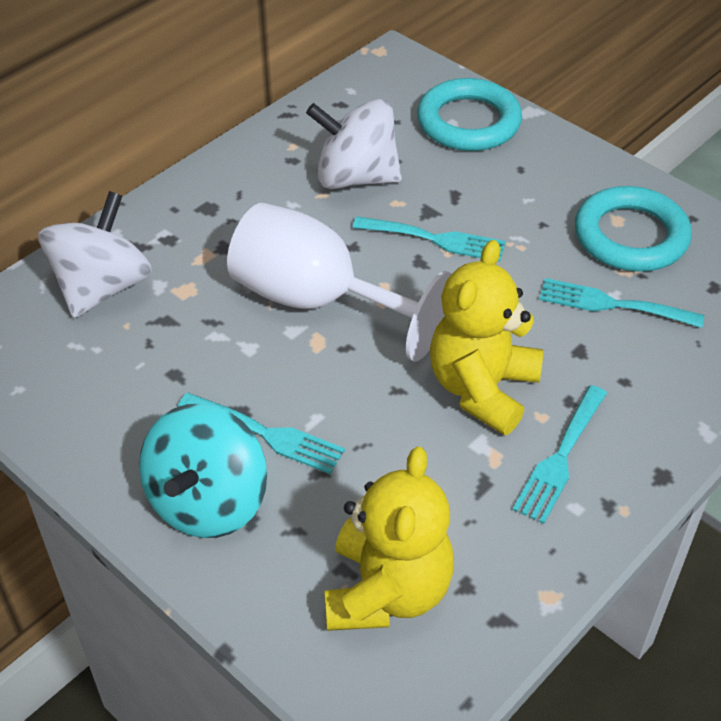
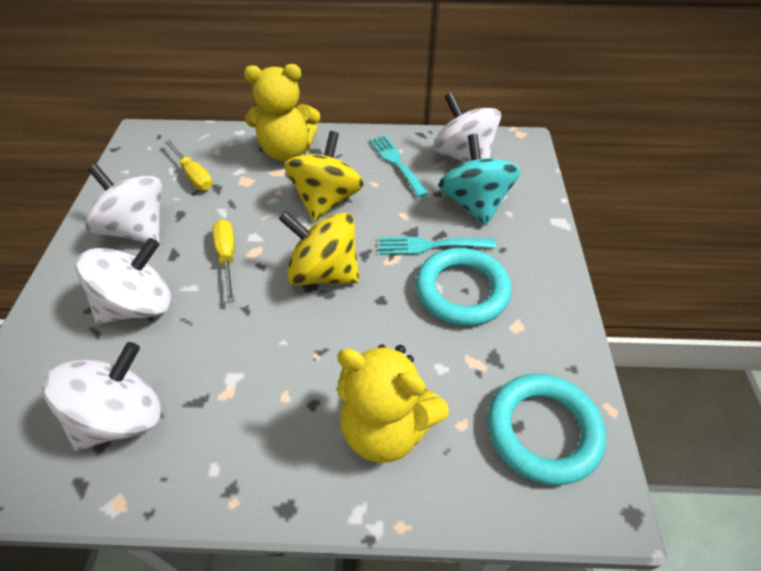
turquoise fork: 4 -> 2
white goblet: 1 -> 0
white spinning top: 2 -> 4
yellow screwdriver: 0 -> 2
yellow spinning top: 0 -> 2

